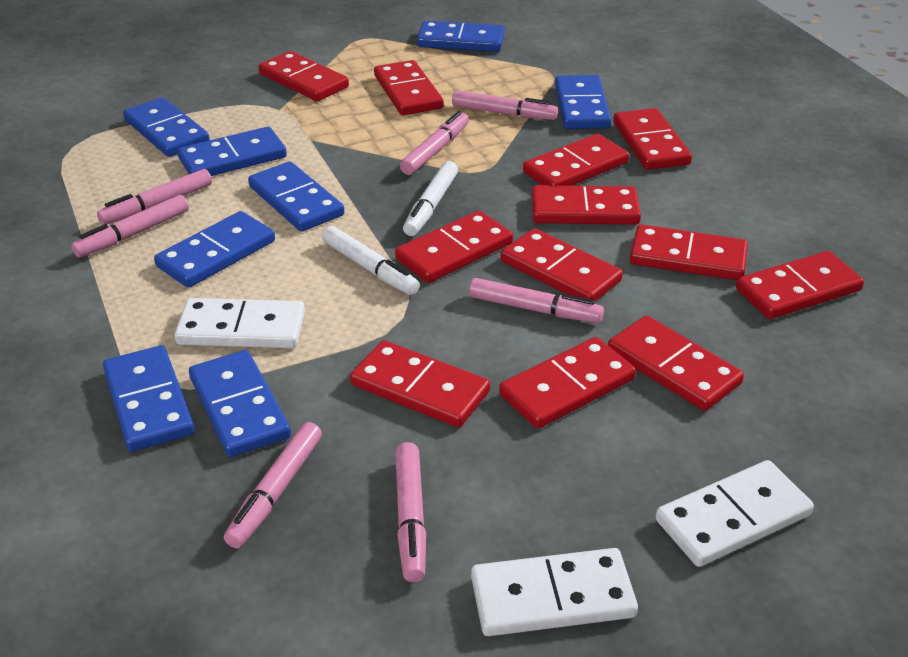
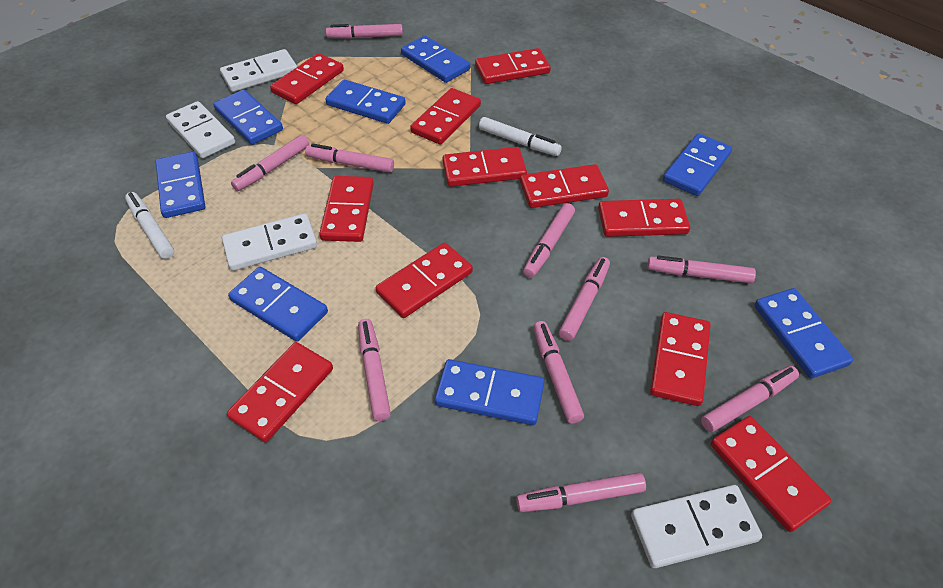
pink marker: 7 -> 10
red domino: 12 -> 11
white domino: 3 -> 4

